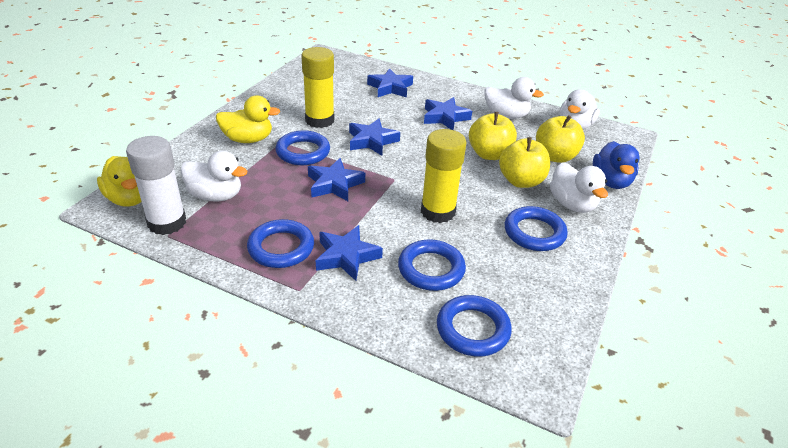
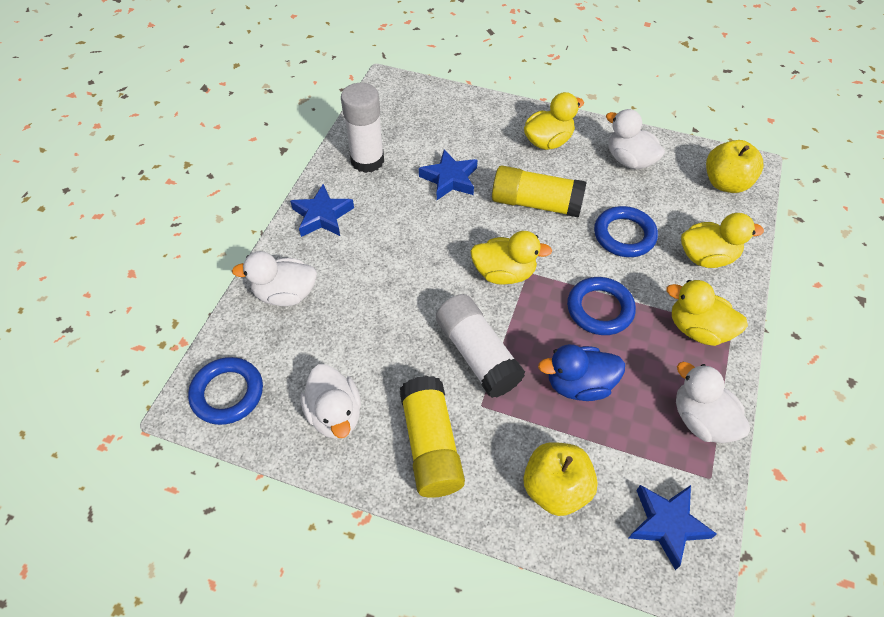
blue ring: 5 -> 3
blue star: 5 -> 3
white glue stick: 1 -> 2
yellow apple: 3 -> 2
yellow duck: 2 -> 4

